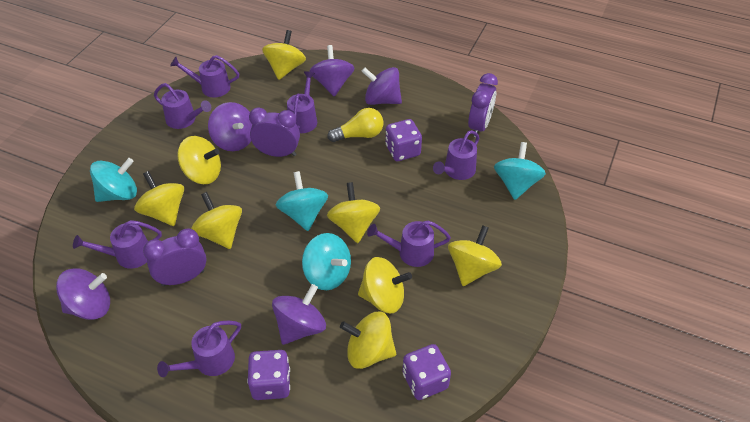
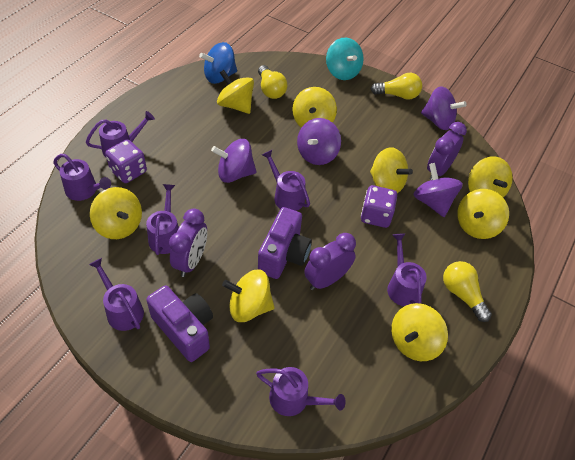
blue spinning top: 0 -> 1
purple camera: 0 -> 2
purple dice: 3 -> 2
purple spinning top: 5 -> 4
turquoise spinning top: 4 -> 1
yellow light bulb: 1 -> 3

